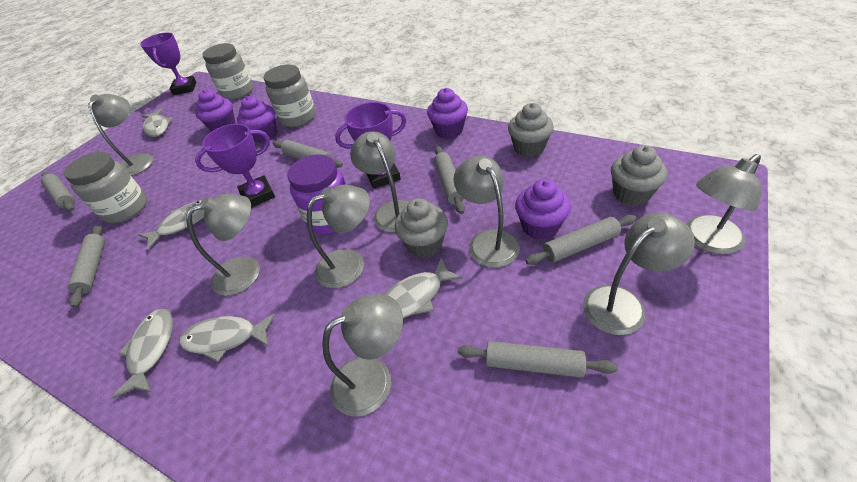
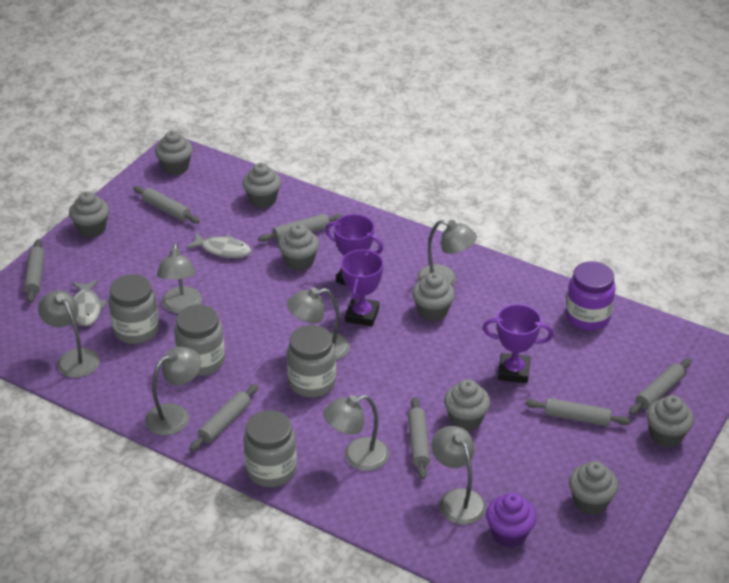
grey cupcake: 3 -> 8
grey fish: 5 -> 2
grey jar: 3 -> 4
grey lamp: 8 -> 7
grey rolling pin: 6 -> 7
purple cupcake: 4 -> 1

